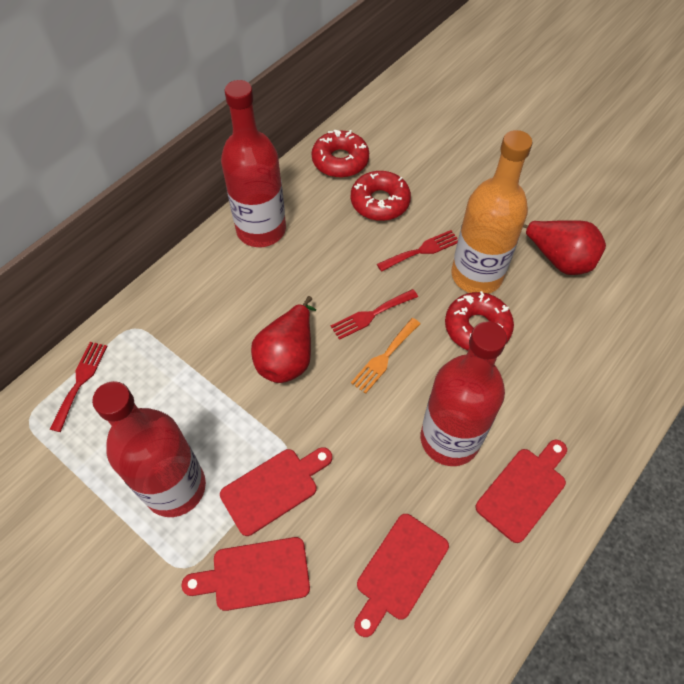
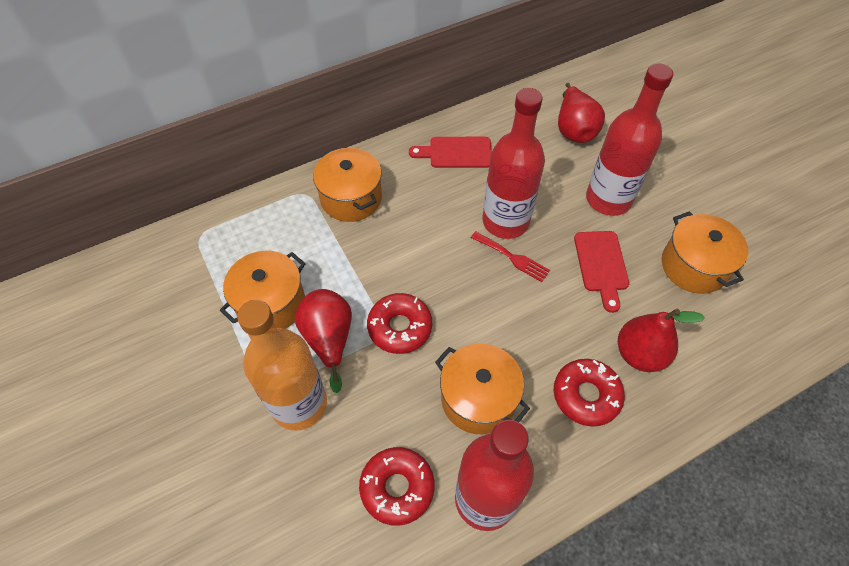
orange fork: 1 -> 0
orange pot: 0 -> 4
red cutting board: 4 -> 2
red fork: 3 -> 1
red pear: 2 -> 3

